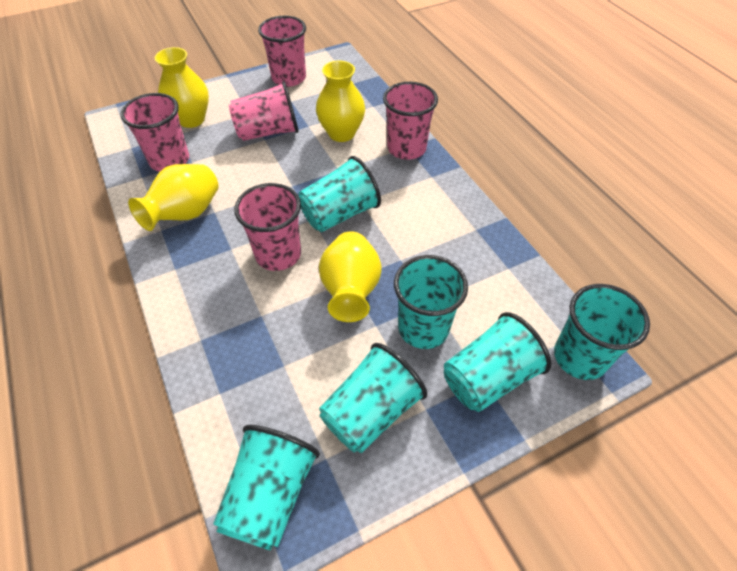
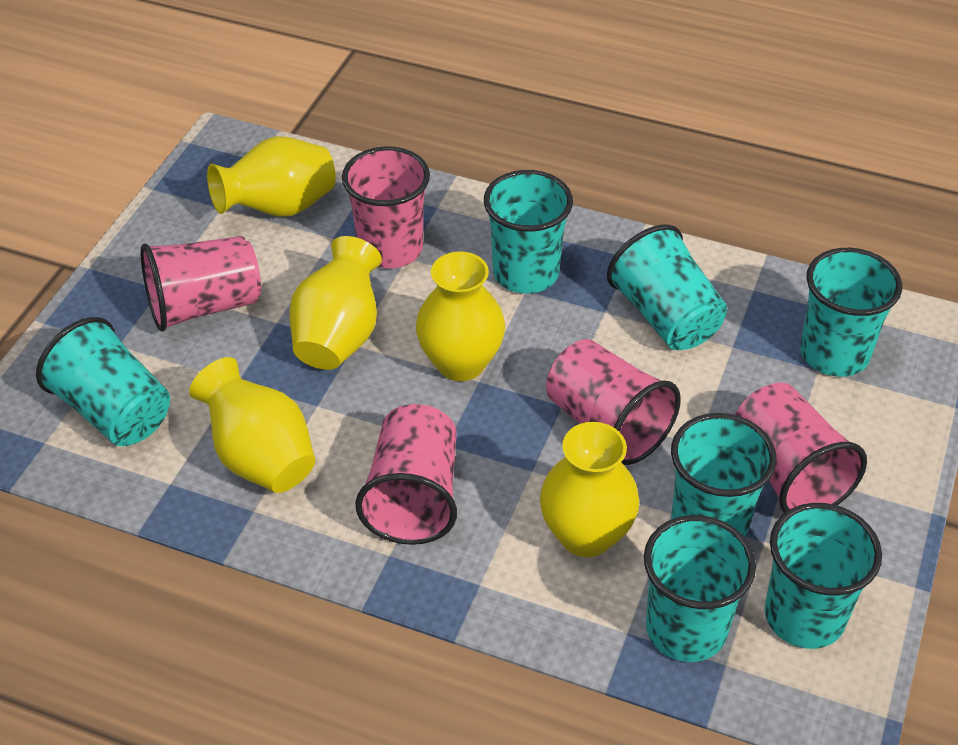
turquoise cup: 6 -> 7
yellow vase: 4 -> 5

